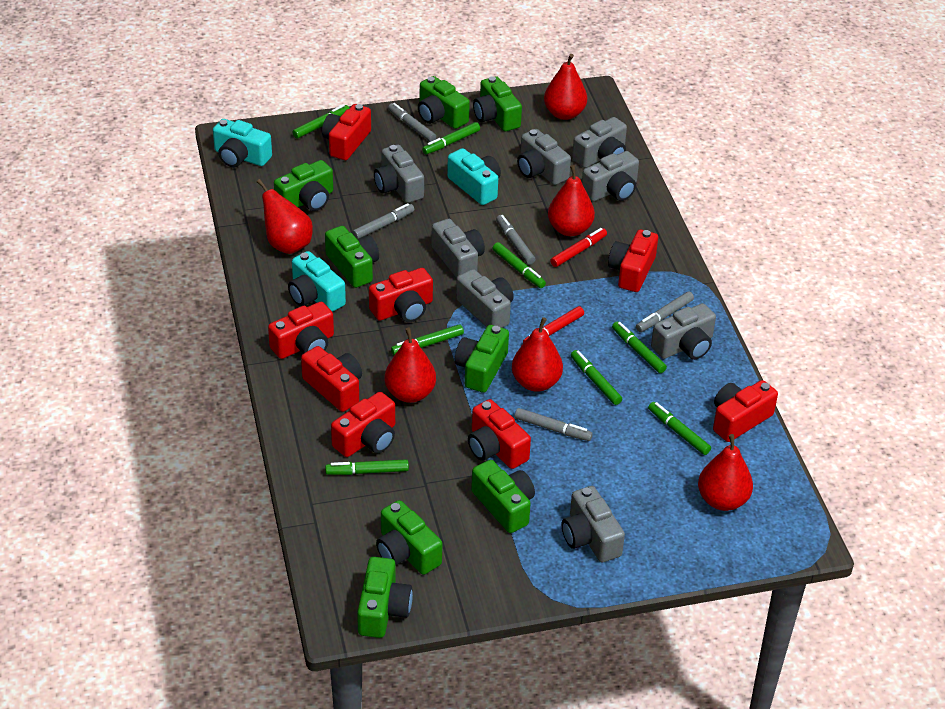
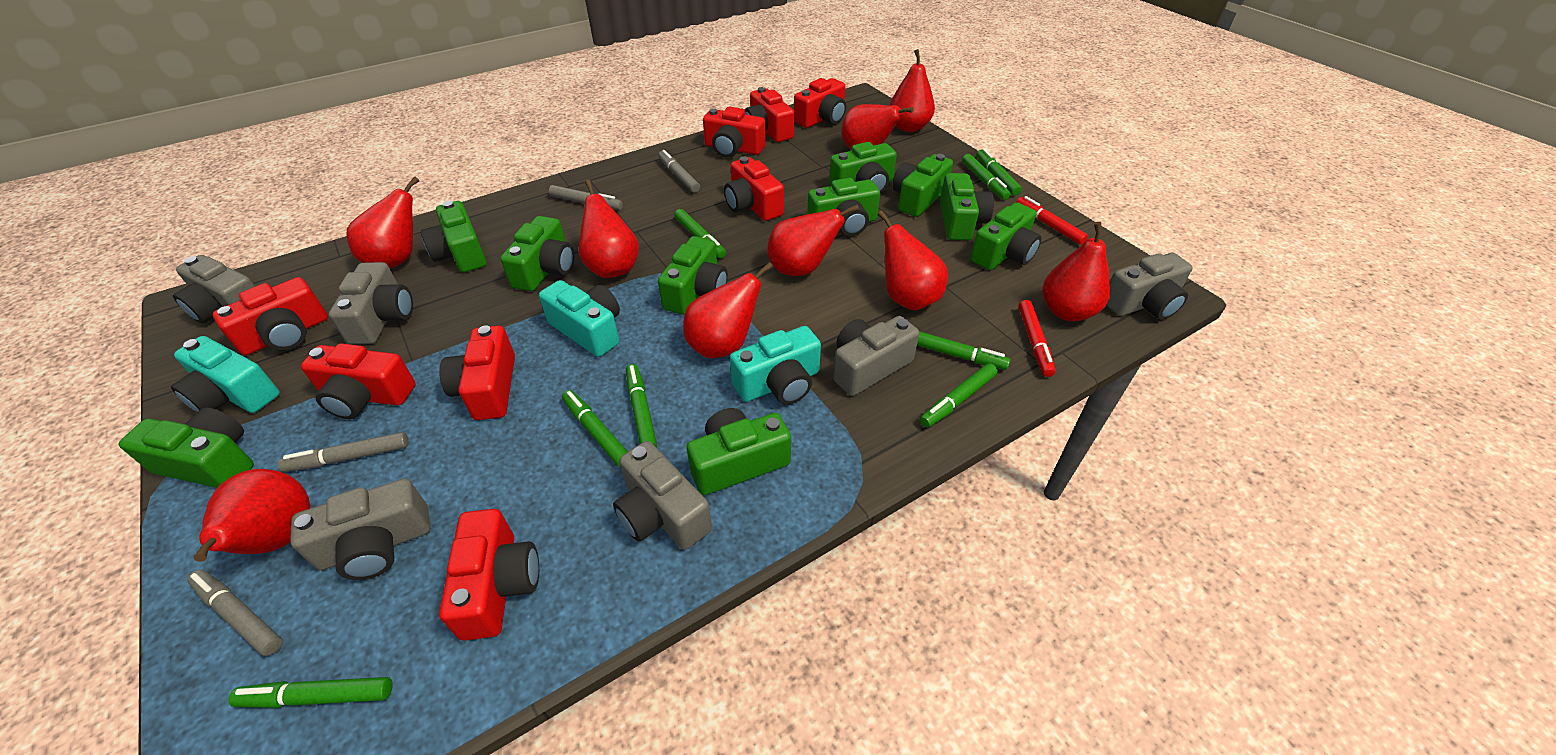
green camera: 8 -> 10
grey camera: 8 -> 6
grey marker: 5 -> 4
red pear: 6 -> 9

